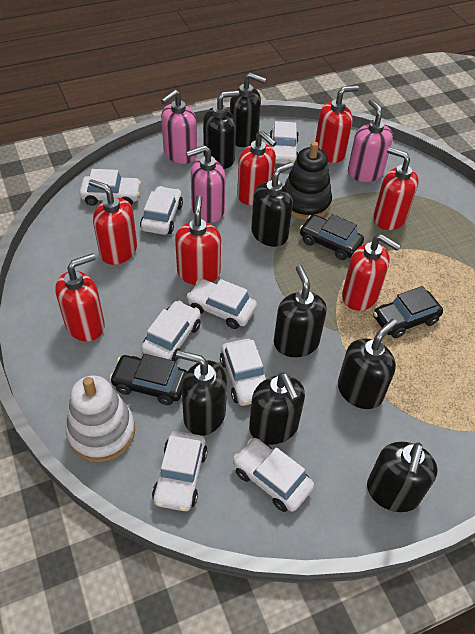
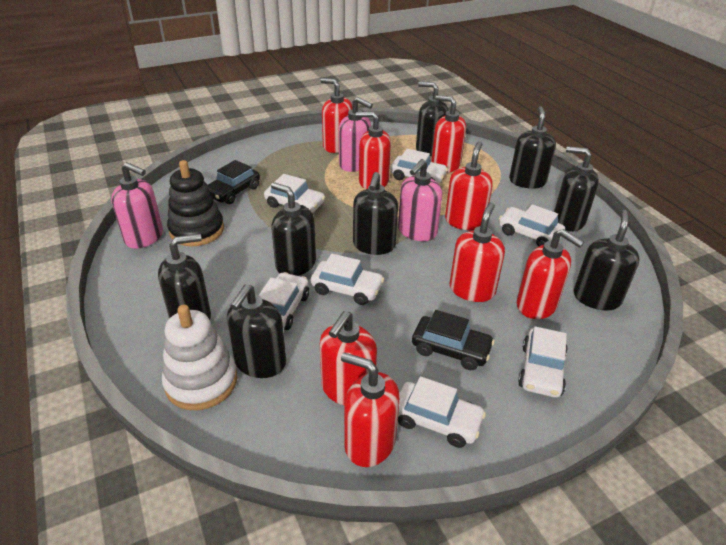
black car: 3 -> 2
red soap dispenser: 7 -> 8
white car: 8 -> 7

